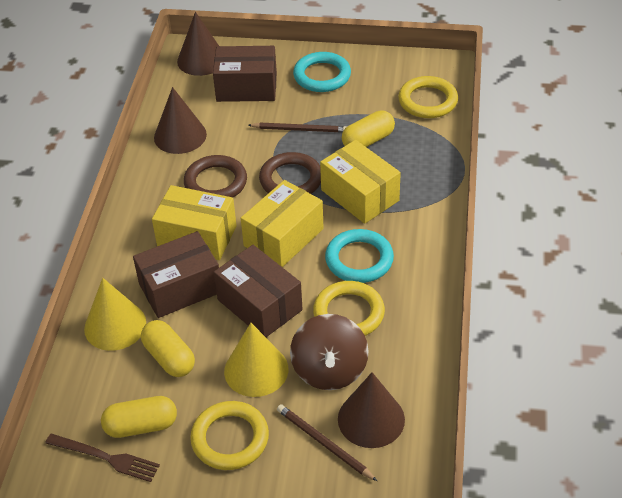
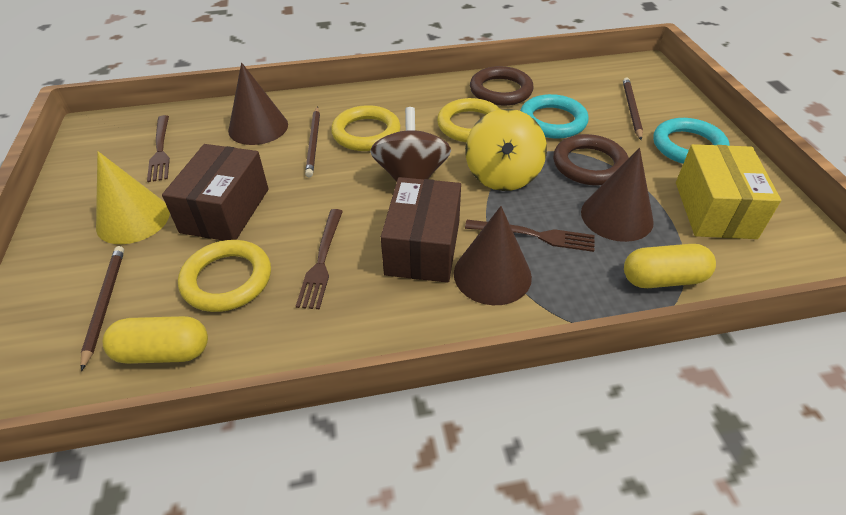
brown box: 3 -> 2
brown fork: 1 -> 3
brown pencil: 2 -> 3
yellow box: 3 -> 1
yellow capsule: 3 -> 2
yellow cone: 2 -> 1
yellow spinning top: 0 -> 1

